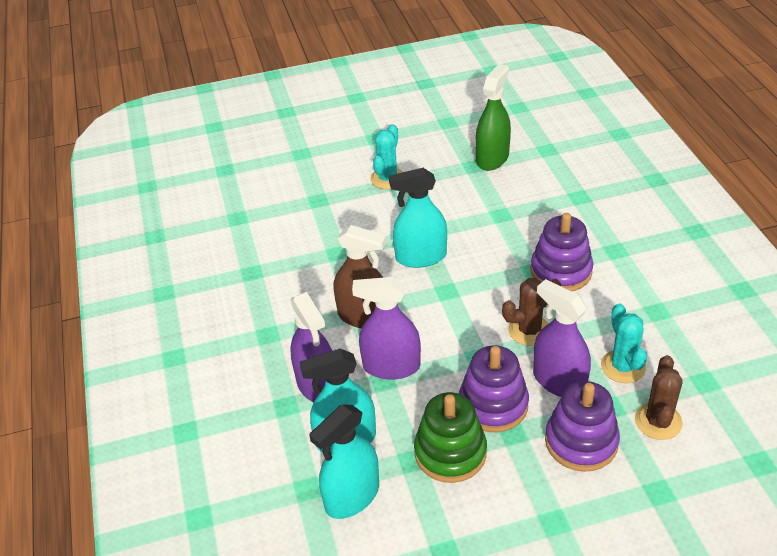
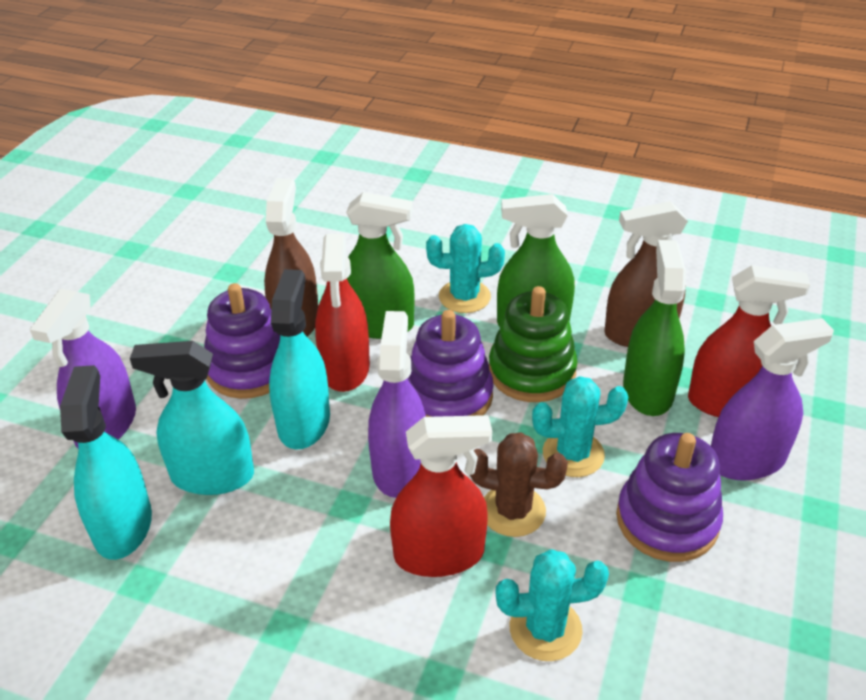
brown cactus: 2 -> 1
brown spray bottle: 1 -> 2
green spray bottle: 1 -> 3
red spray bottle: 0 -> 3
turquoise cactus: 2 -> 3

